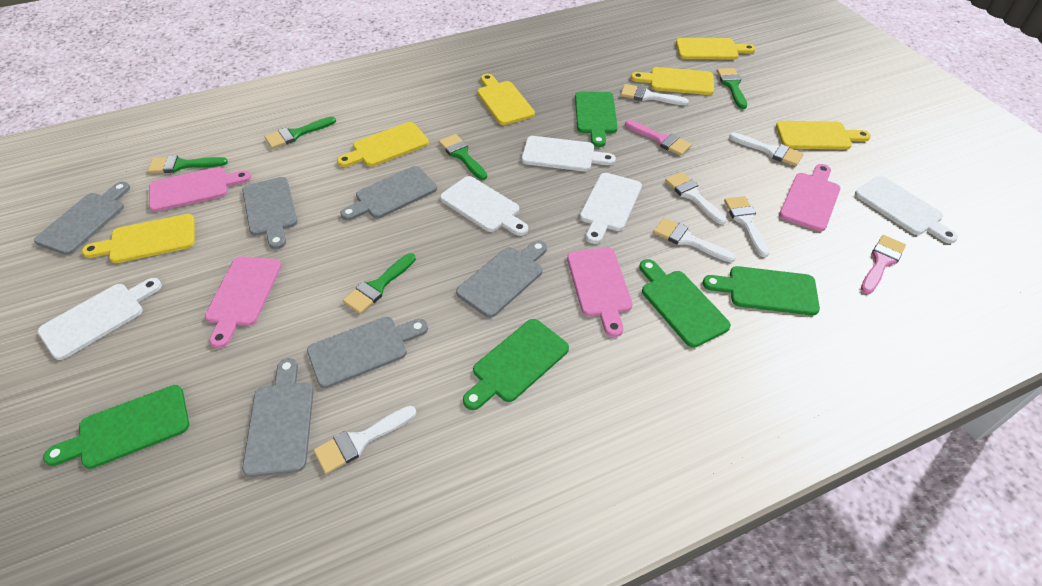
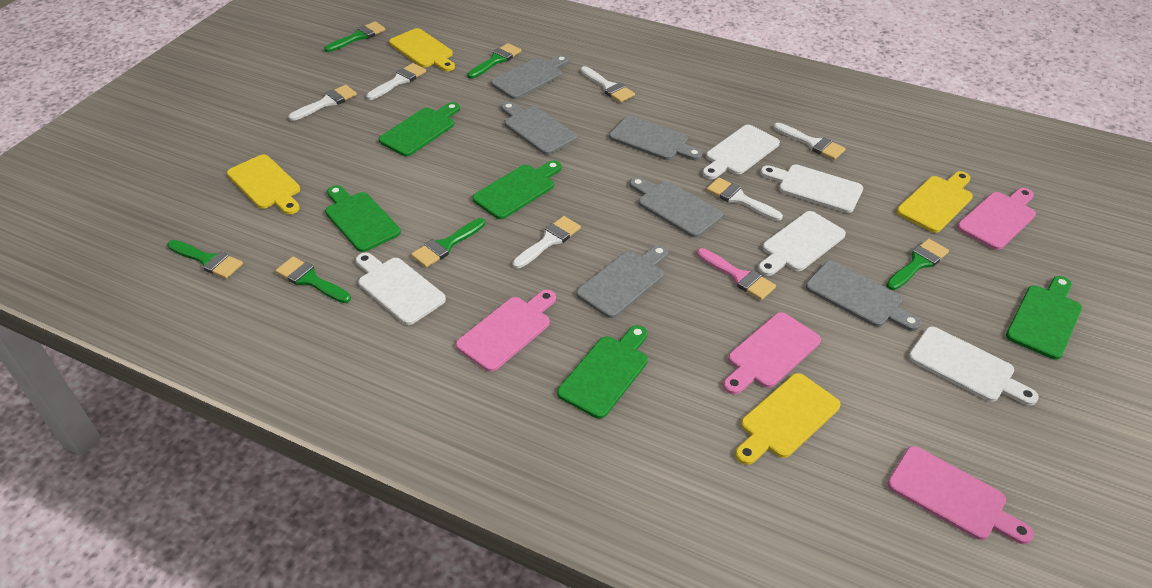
green brush: 5 -> 6
pink brush: 2 -> 1
yellow cutting board: 6 -> 4

